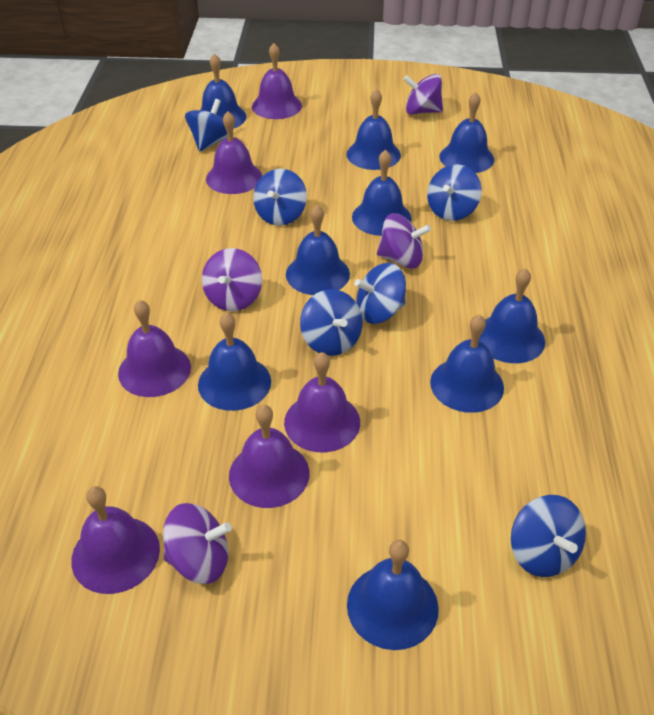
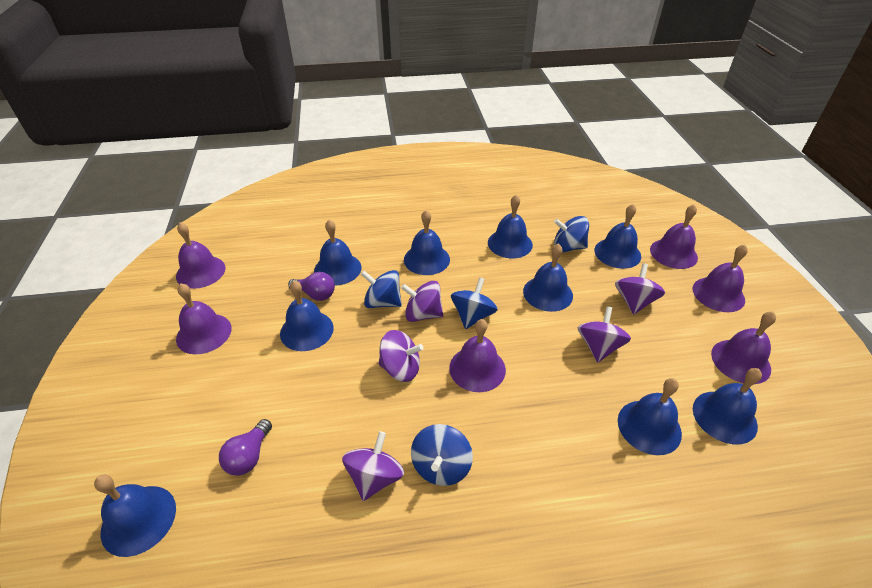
blue spinning top: 6 -> 4
purple light bulb: 0 -> 2
purple spinning top: 4 -> 5

